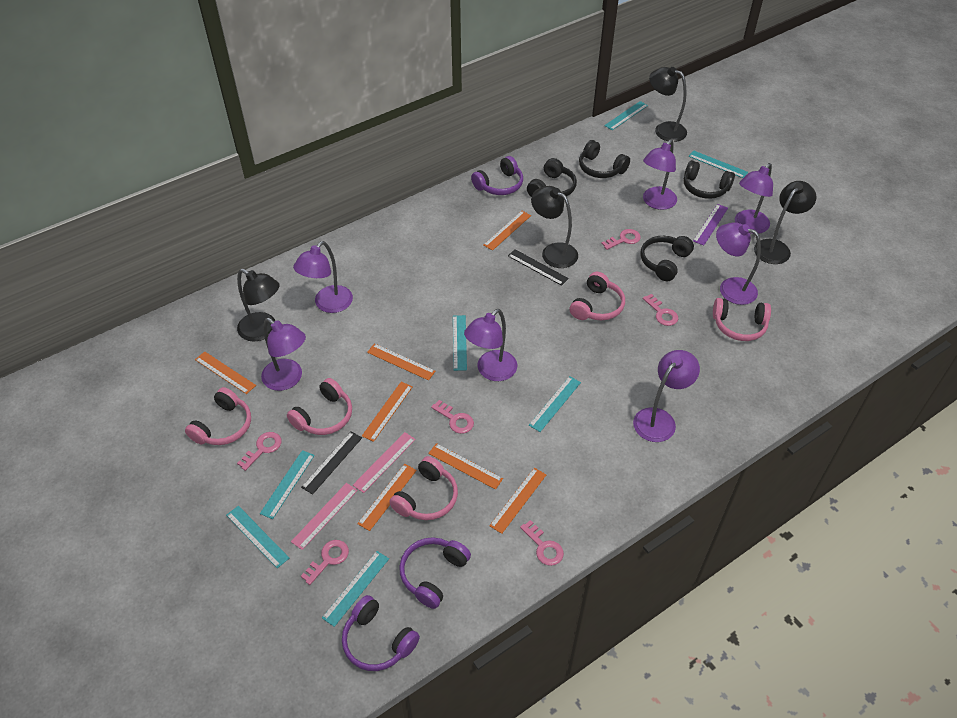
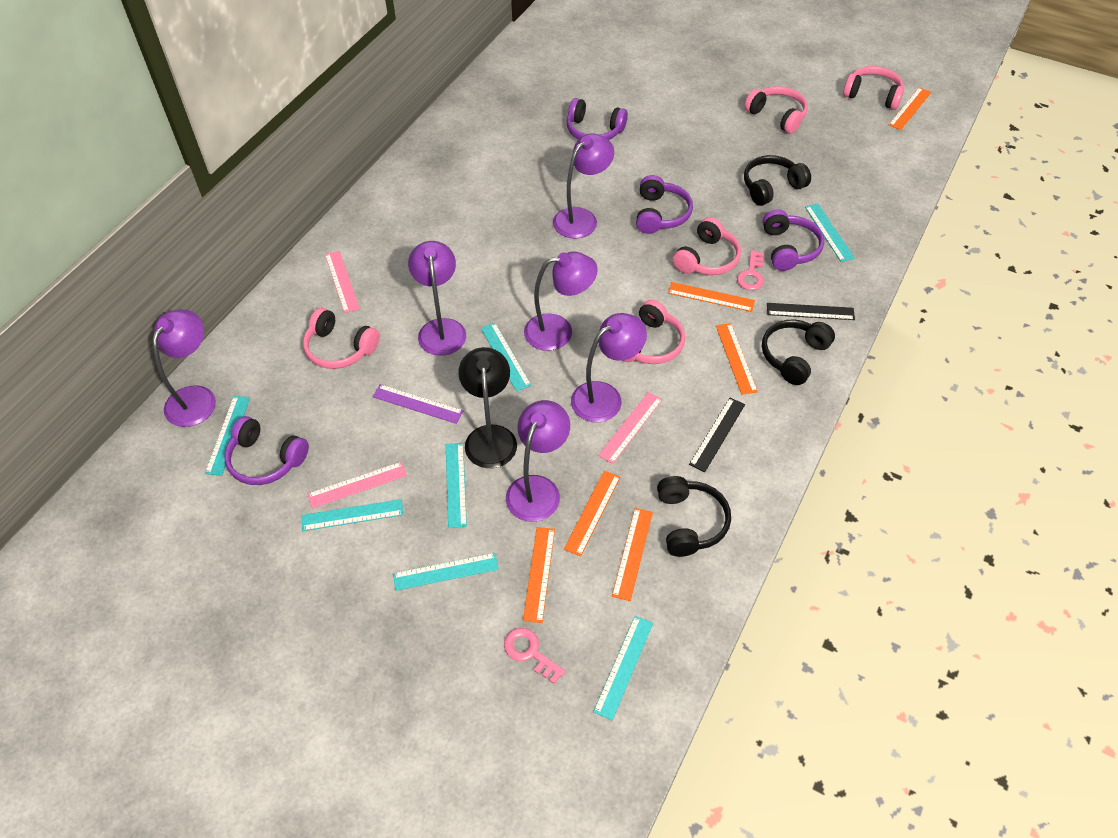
black headphones: 4 -> 3
black lamp: 4 -> 1
orange ruler: 7 -> 6
pink key: 6 -> 2
pink ruler: 2 -> 3
purple headphones: 3 -> 4
purple lamp: 7 -> 6

